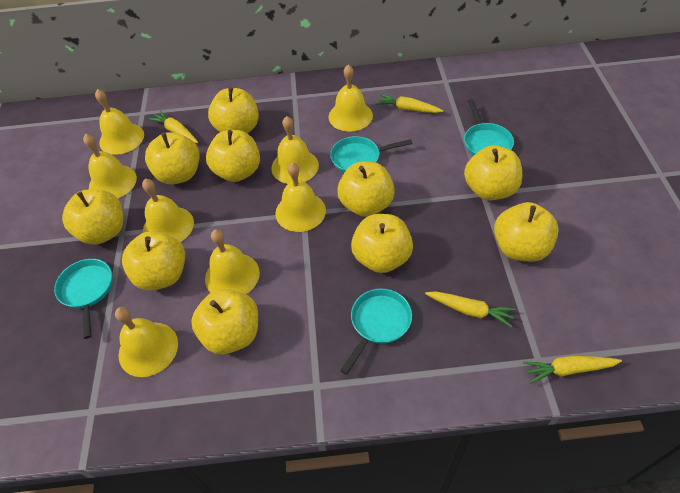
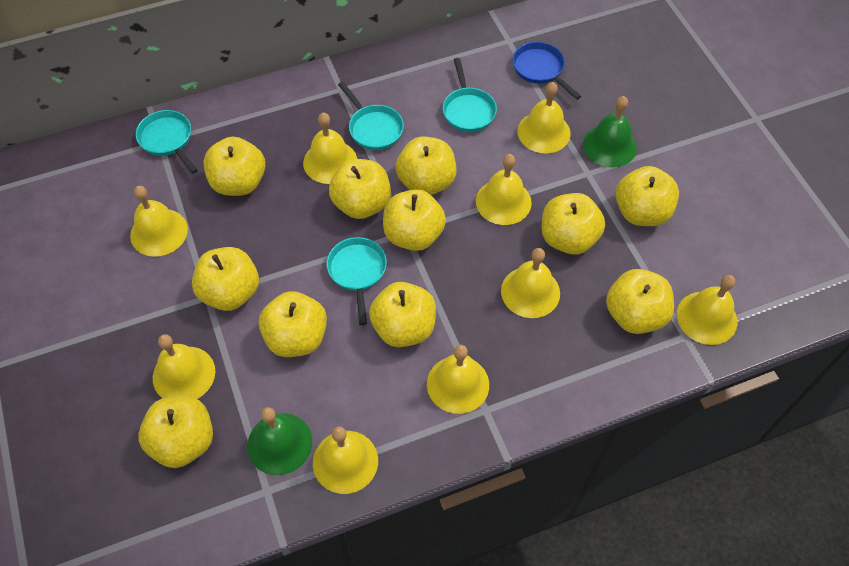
blue pan: 0 -> 1
green bell: 0 -> 2
yellow apple: 10 -> 11
yellow bell: 8 -> 9
yellow carrot: 4 -> 0

